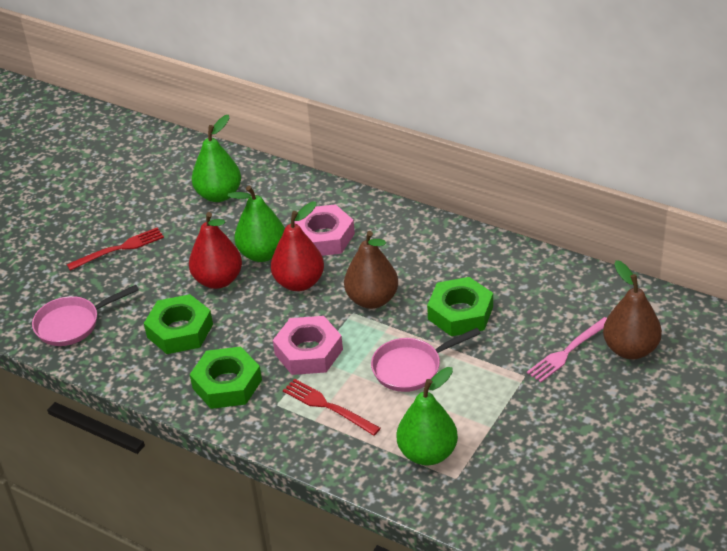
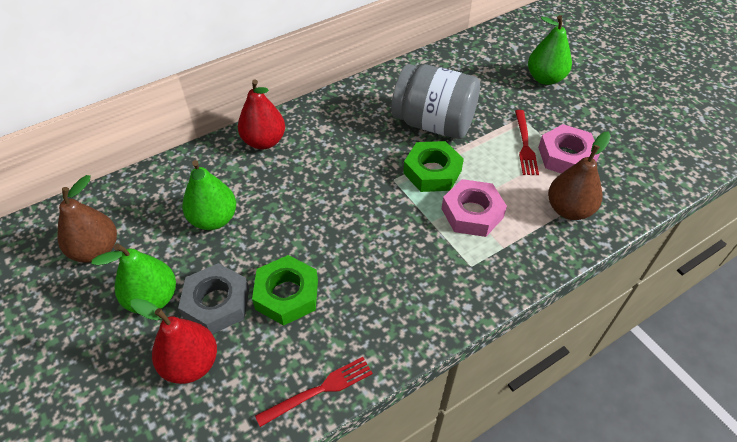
green nut: 3 -> 2
grey jar: 0 -> 1
grey nut: 0 -> 1
pink fork: 1 -> 0
pink pan: 2 -> 0

